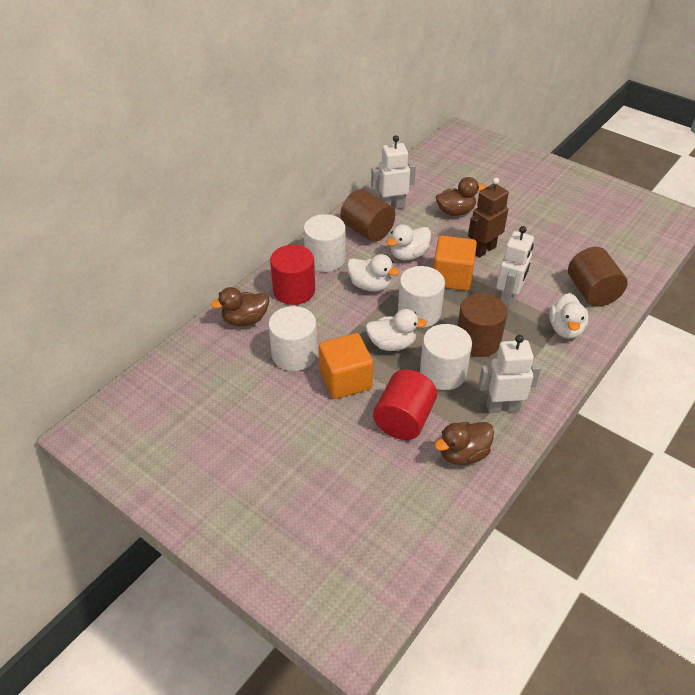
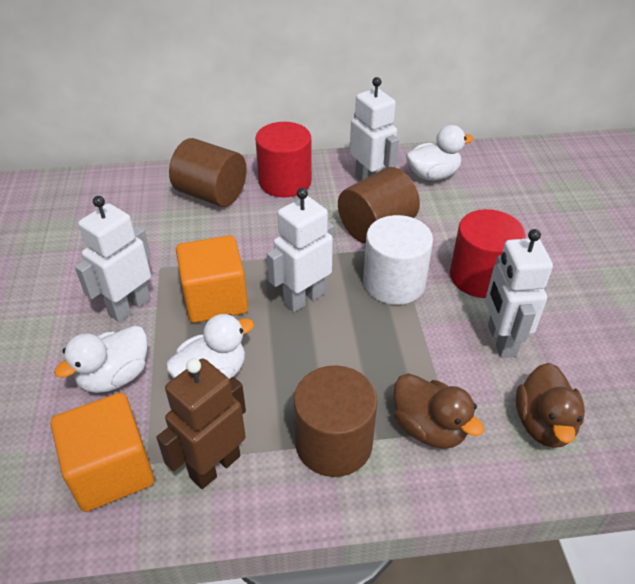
brown duck: 3 -> 2
white cylinder: 4 -> 1
white duck: 4 -> 3
white robot: 3 -> 4

